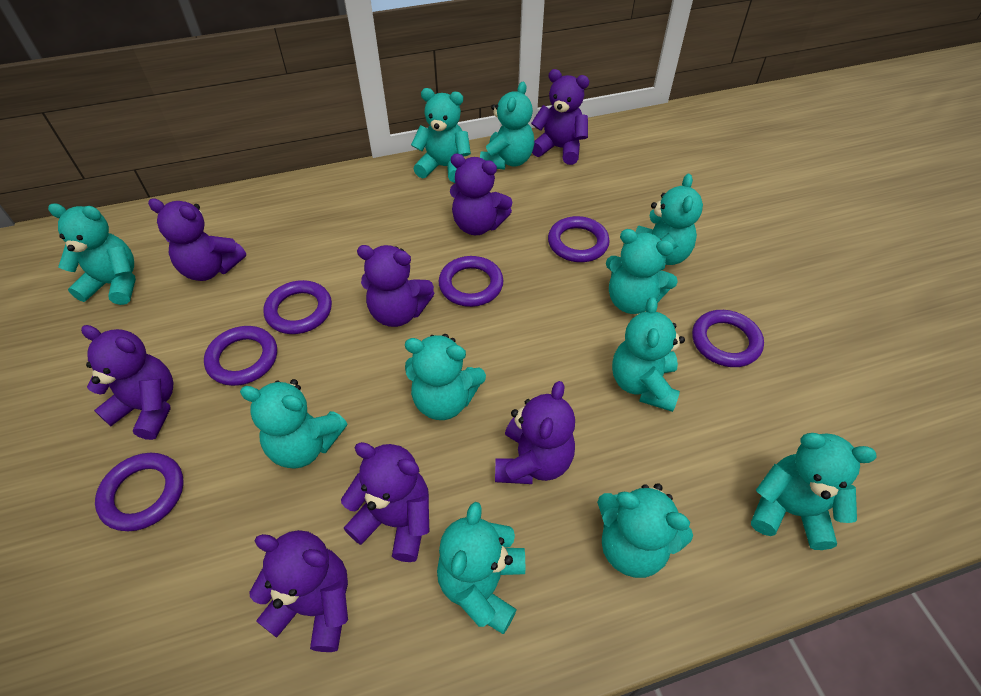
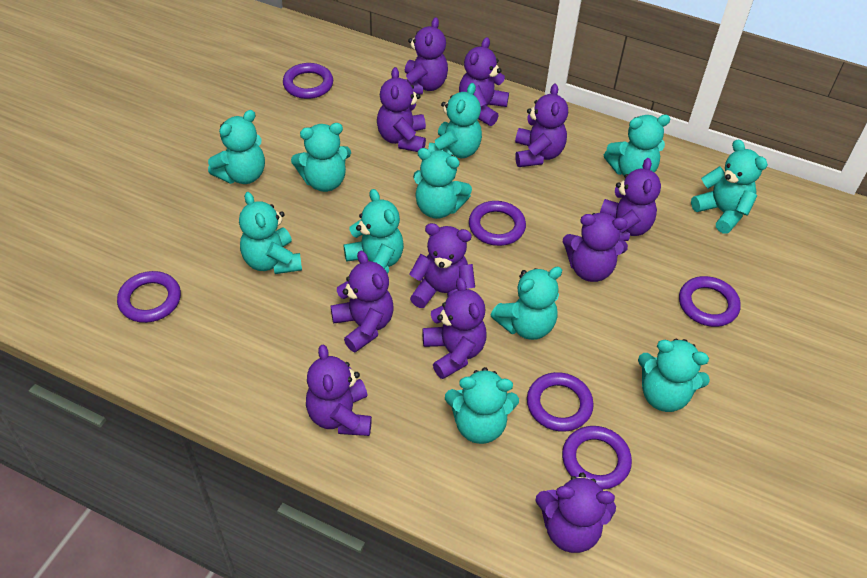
purple teddy bear: 8 -> 11

